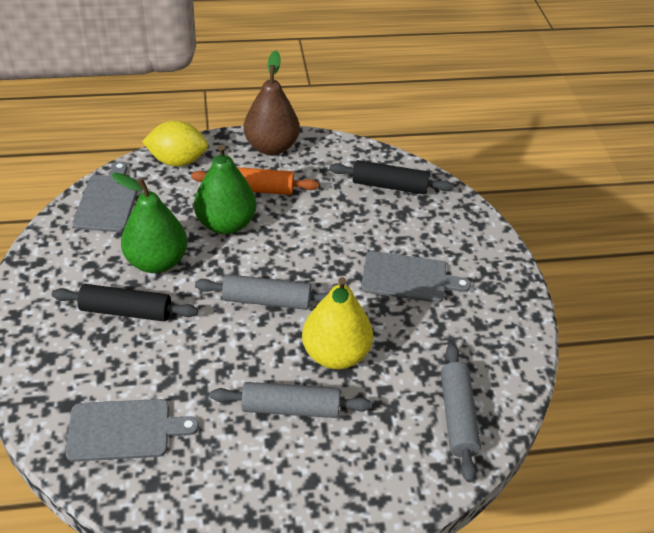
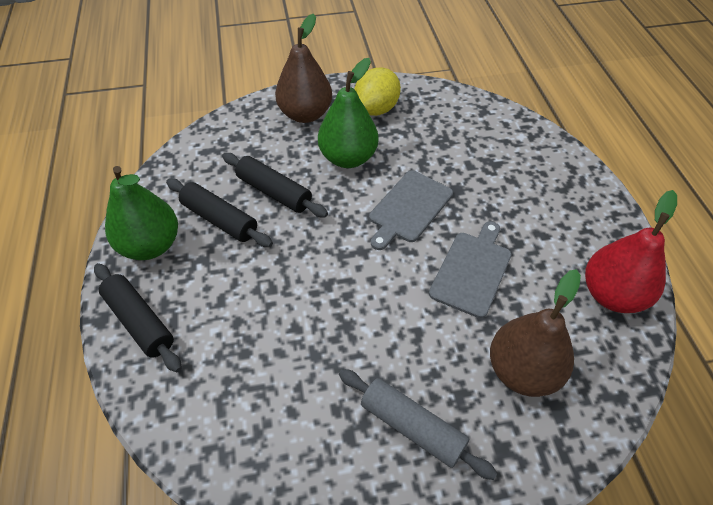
black rolling pin: 2 -> 3
brown pear: 1 -> 2
grey cutting board: 3 -> 2
grey rolling pin: 3 -> 1
orange rolling pin: 1 -> 0
red pear: 0 -> 1
yellow pear: 1 -> 0

